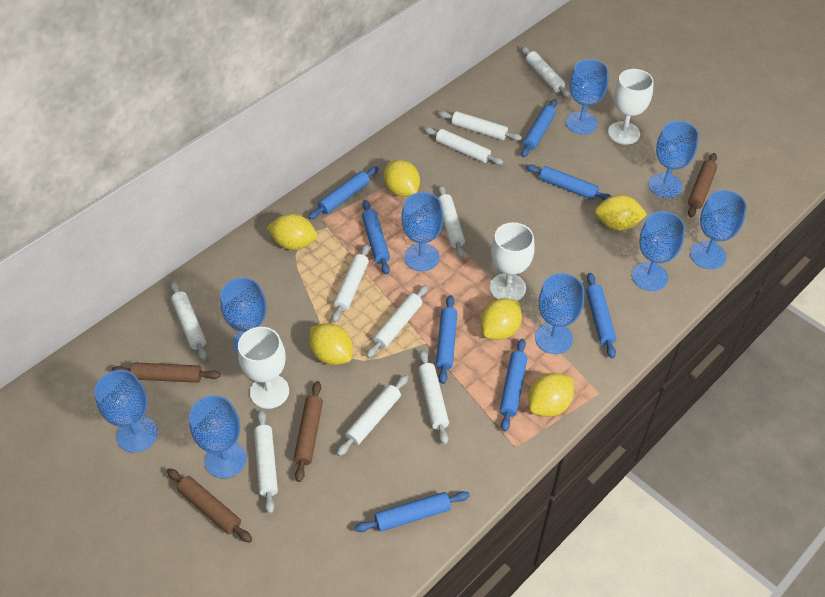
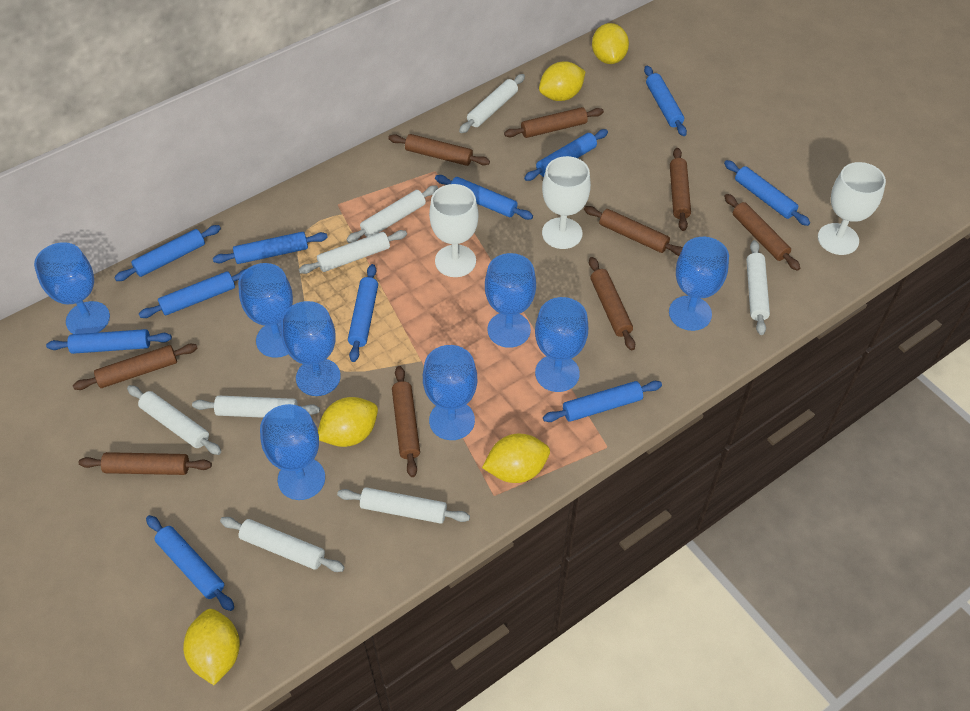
blue goblet: 9 -> 8
blue rolling pin: 8 -> 11
brown rolling pin: 4 -> 9
white rolling pin: 10 -> 8
yellow lemon: 6 -> 5

